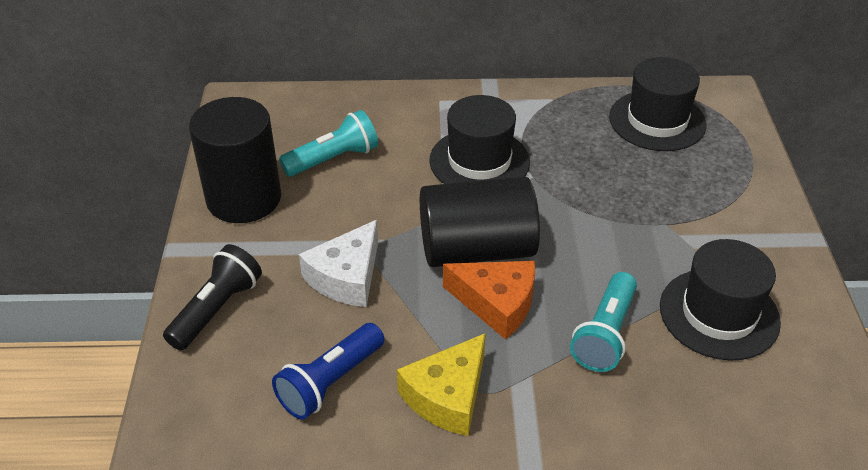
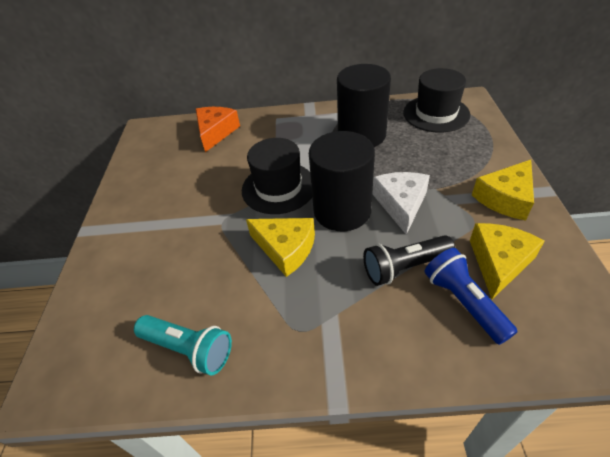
black hat: 3 -> 2
turquoise flashlight: 2 -> 1
yellow cheese: 1 -> 3

